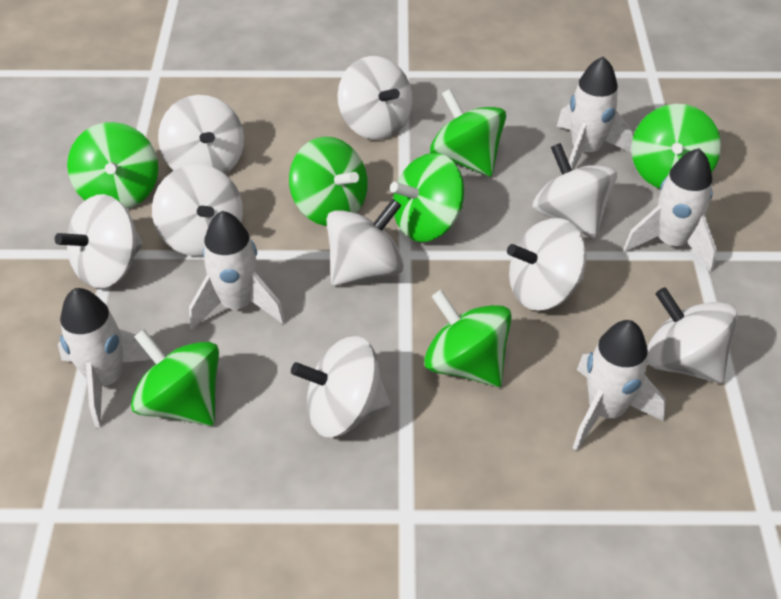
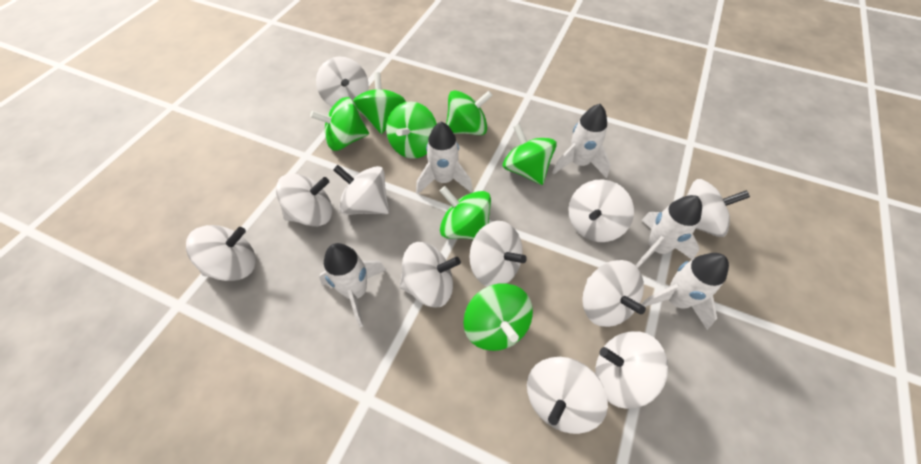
white spinning top: 9 -> 11

